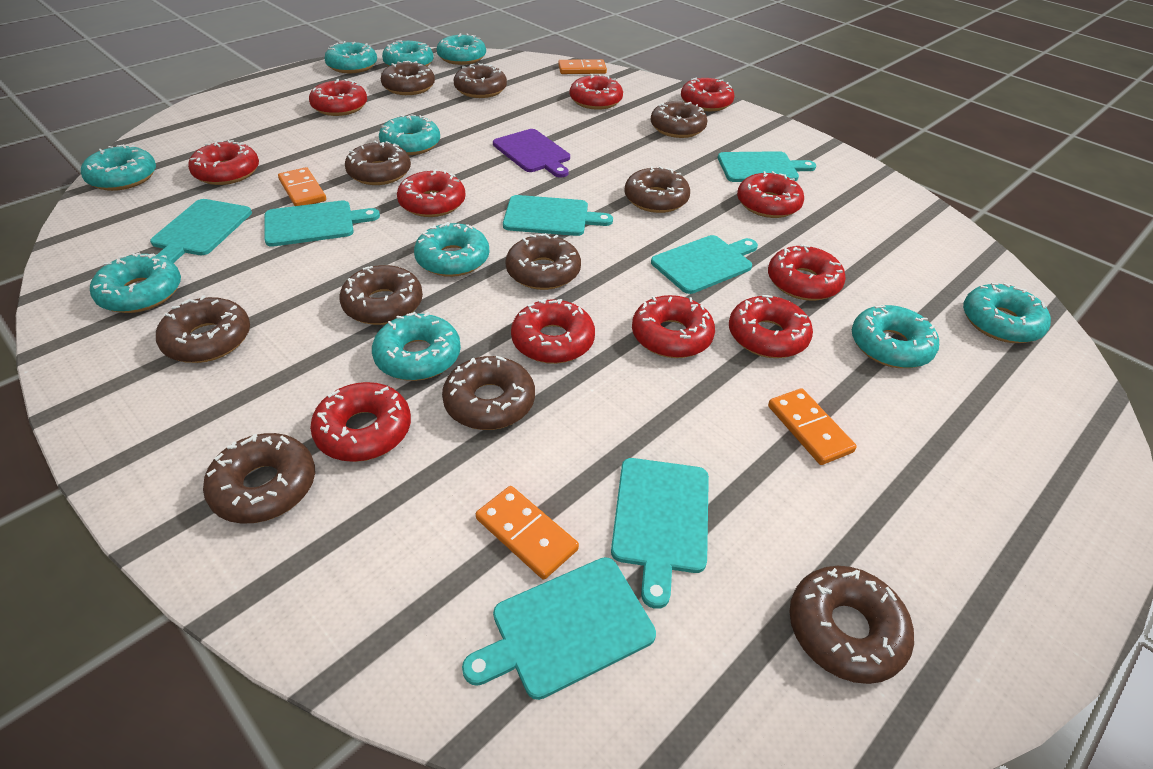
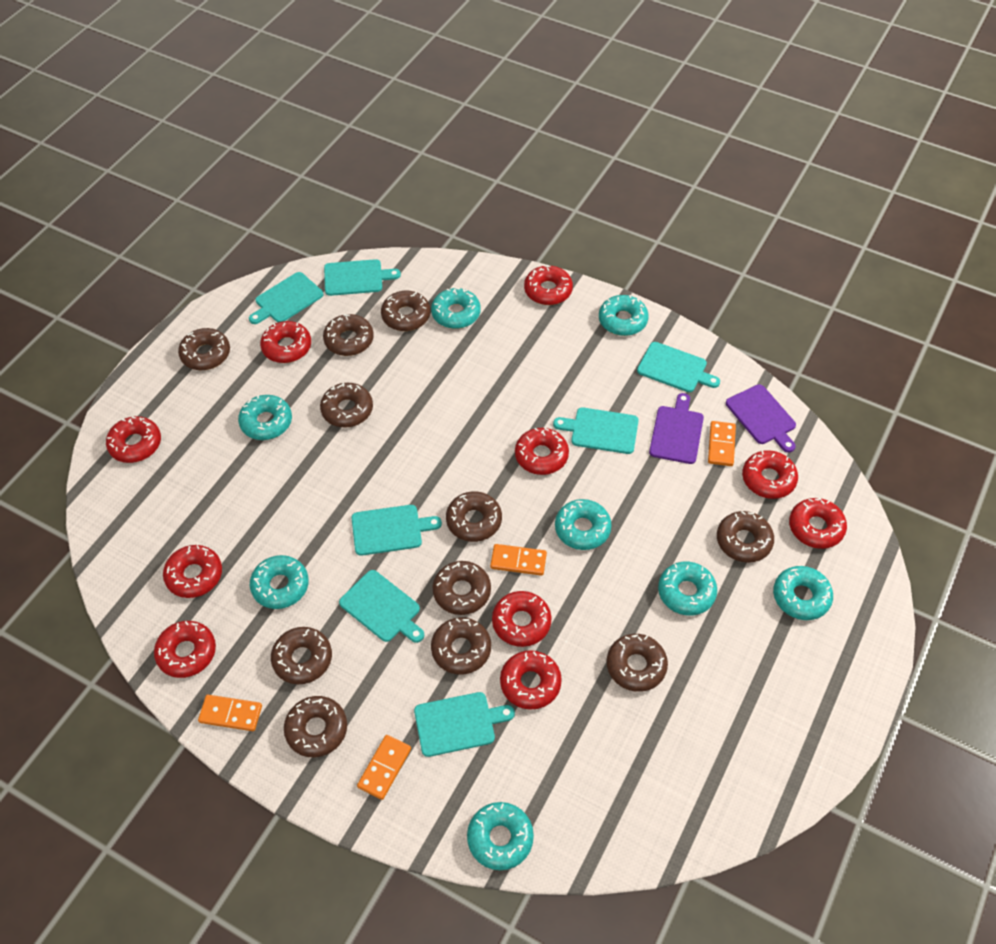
purple cutting board: 1 -> 2
red donut: 11 -> 10
turquoise donut: 10 -> 8

